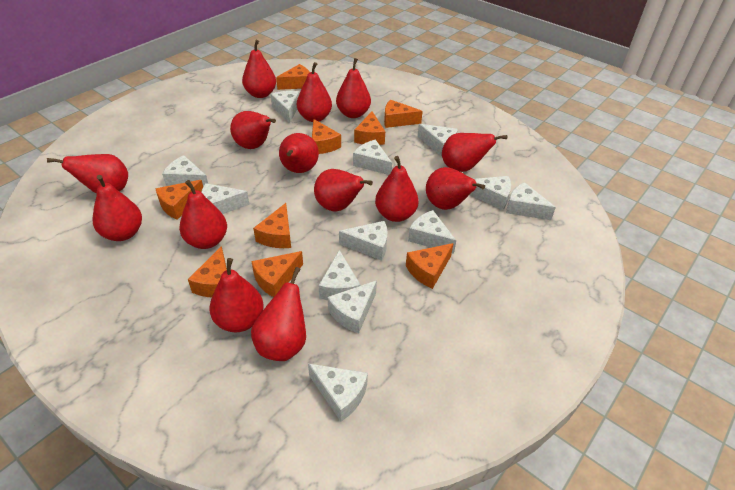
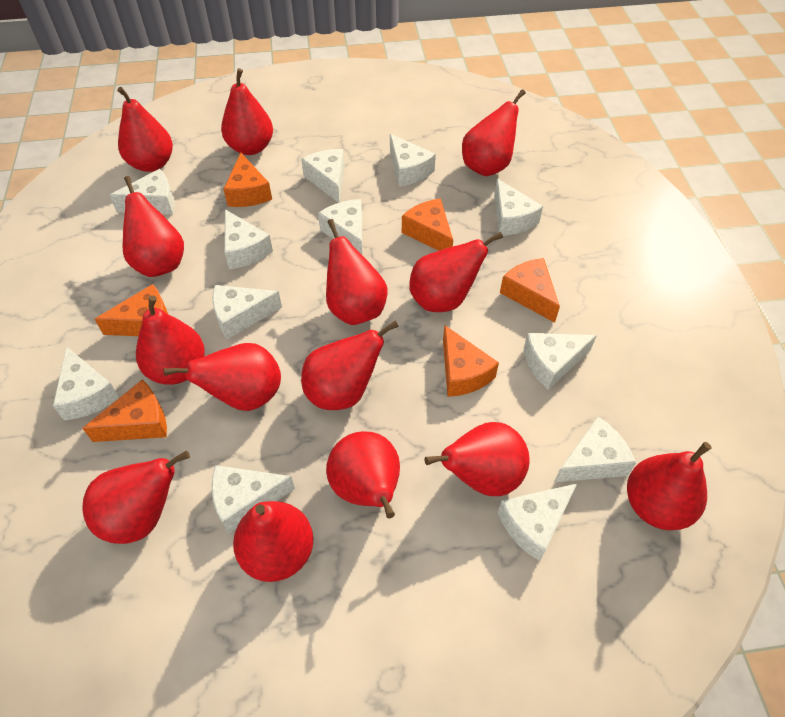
orange cheese: 9 -> 6

